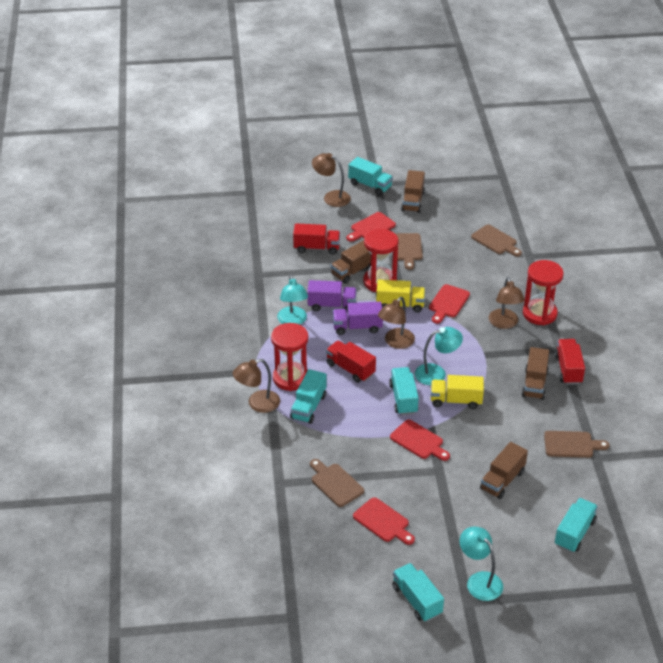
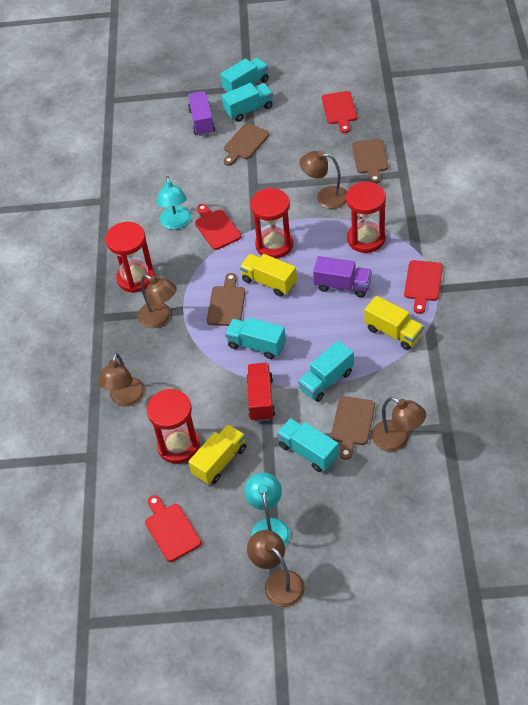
brown lamp: 4 -> 5
brown truck: 4 -> 0
red hourglass: 3 -> 4
red truck: 3 -> 1
turquoise lamp: 3 -> 2
yellow truck: 2 -> 3

